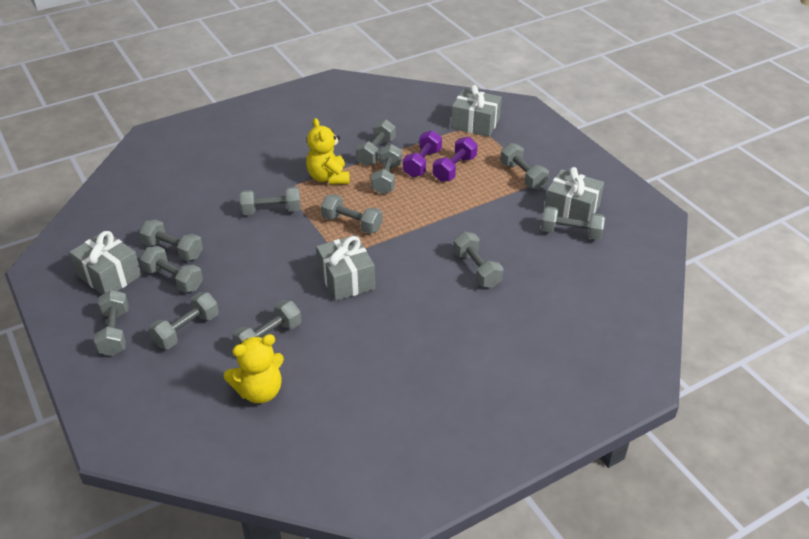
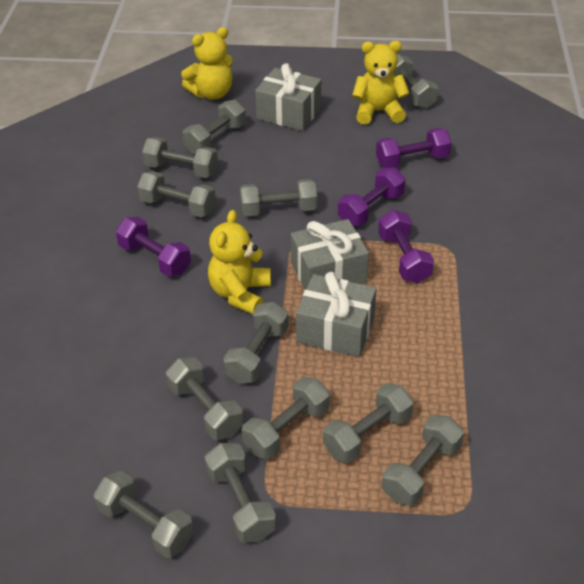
grey gift: 4 -> 3
purple dumbbell: 2 -> 4
yellow teddy bear: 2 -> 3

